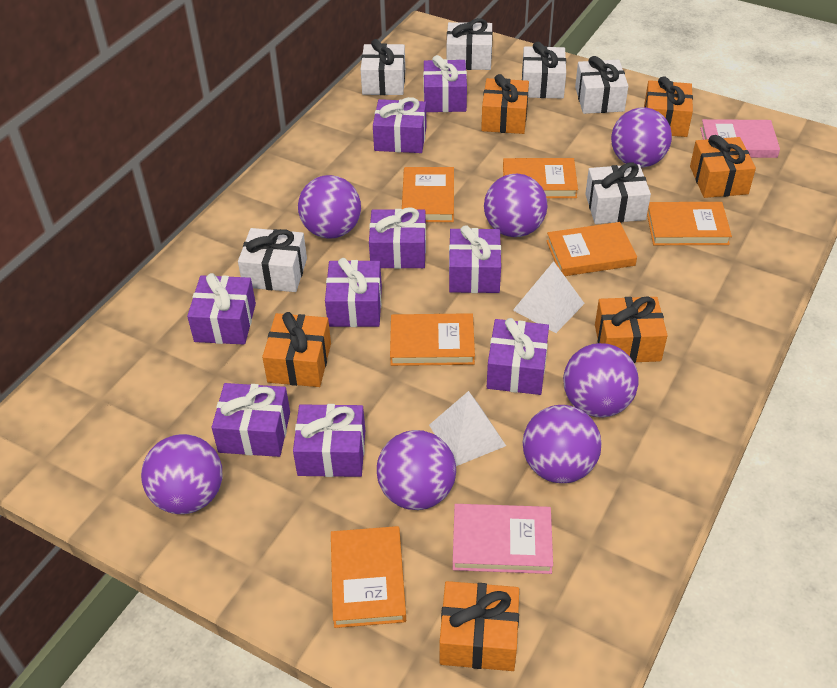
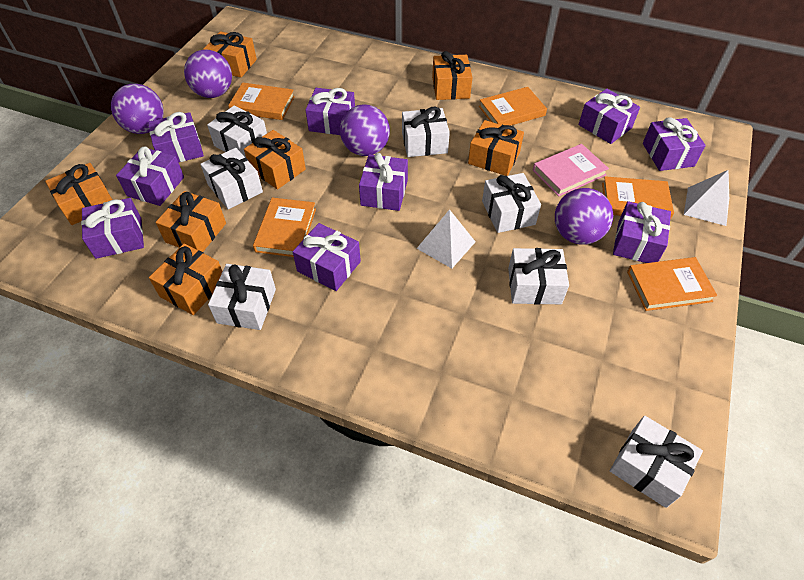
orange book: 6 -> 5
orange gift: 6 -> 7
pink book: 2 -> 1
purple ball: 7 -> 4
white gift: 6 -> 7

